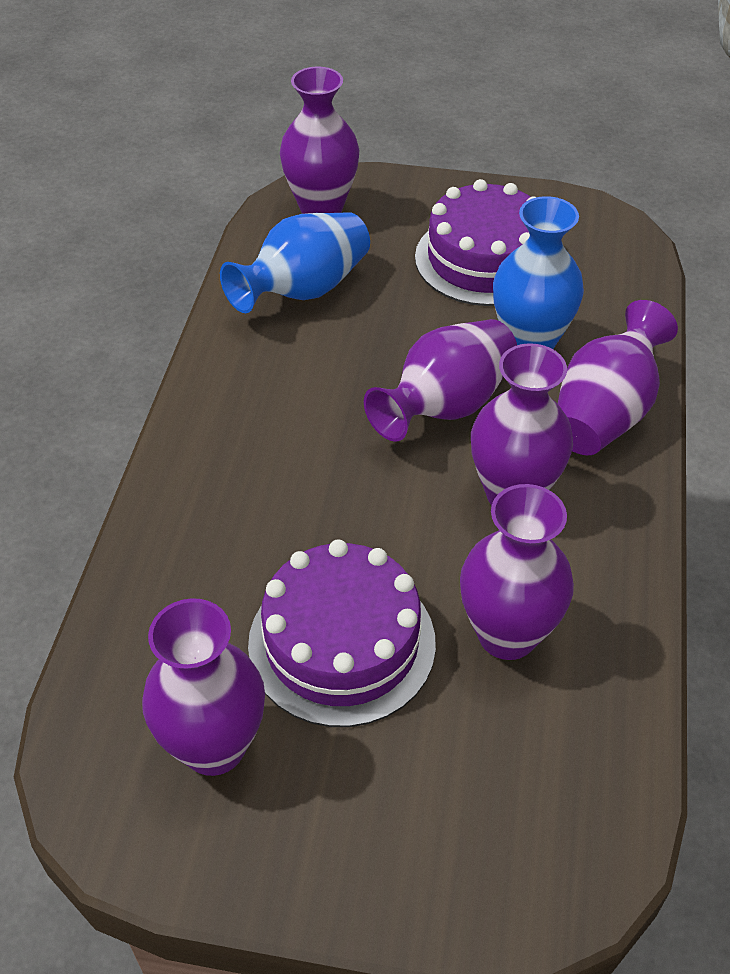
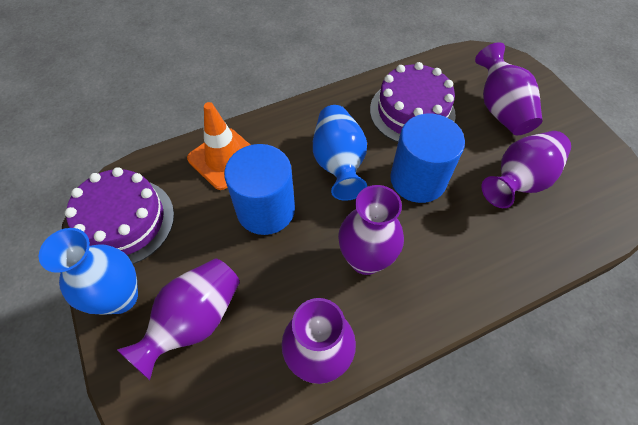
blue cylinder: 0 -> 2
orange traffic cone: 0 -> 1
purple vase: 6 -> 5

